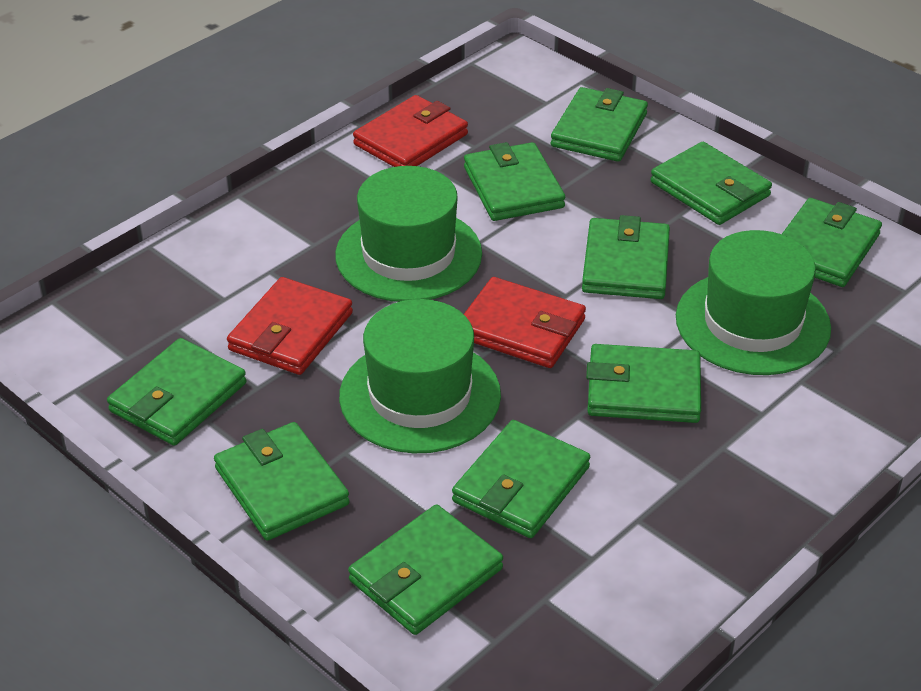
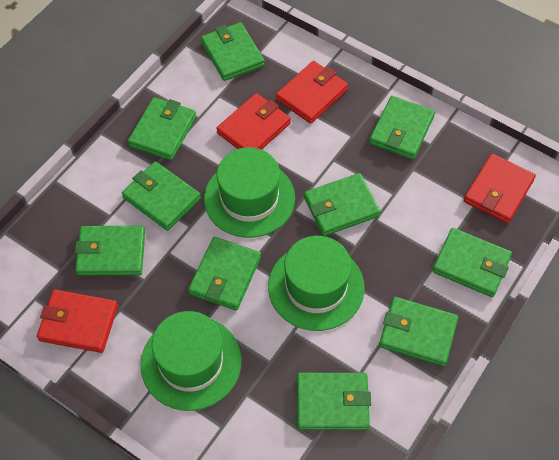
red wallet: 3 -> 4

